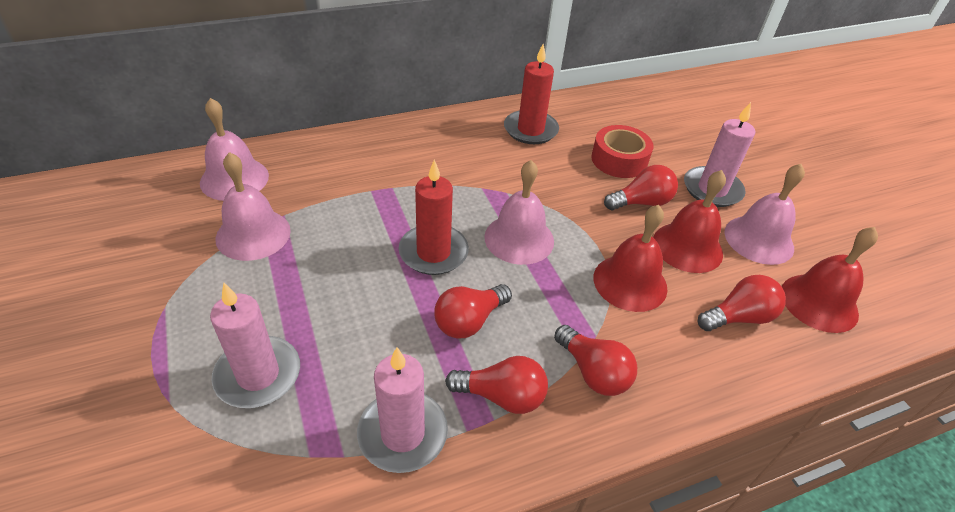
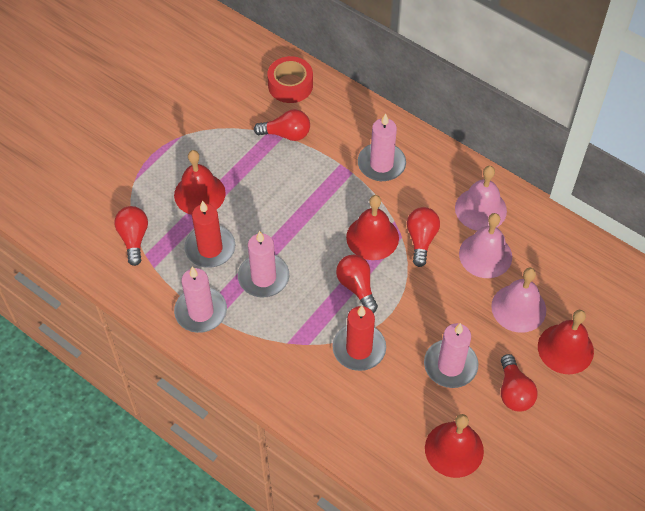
pink bell: 4 -> 3
pink candle: 3 -> 4
red bell: 3 -> 4

